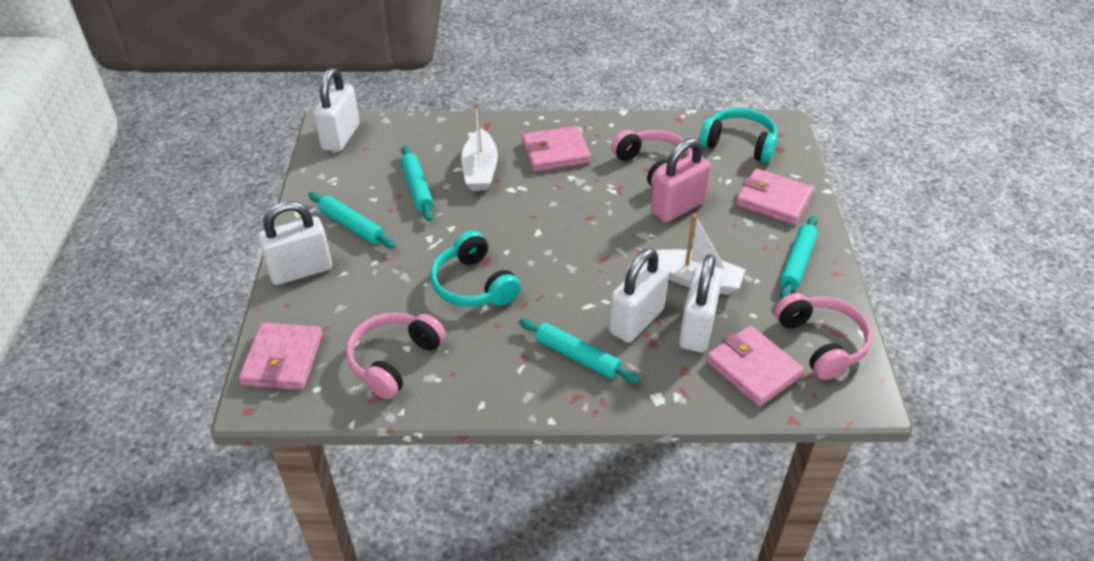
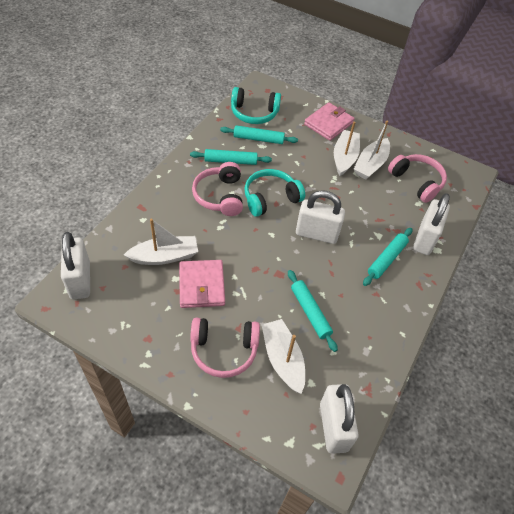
pink padlock: 1 -> 0
pink wallet: 4 -> 2
white boat: 2 -> 4

